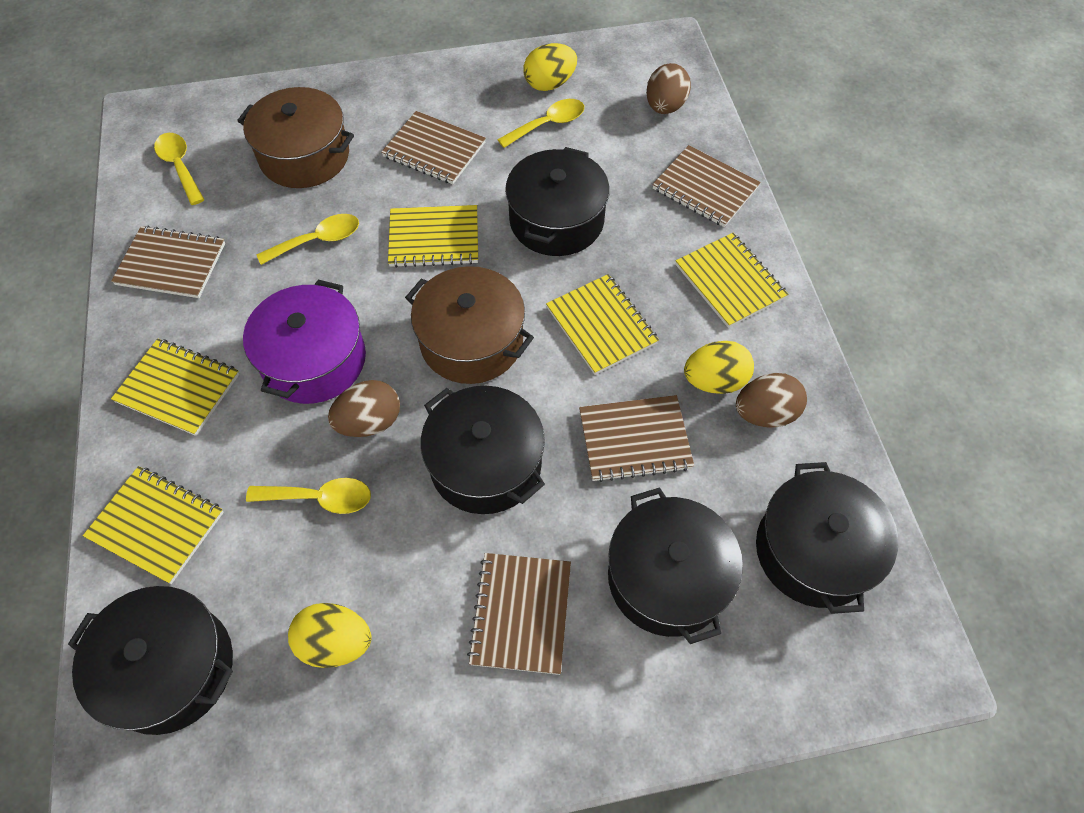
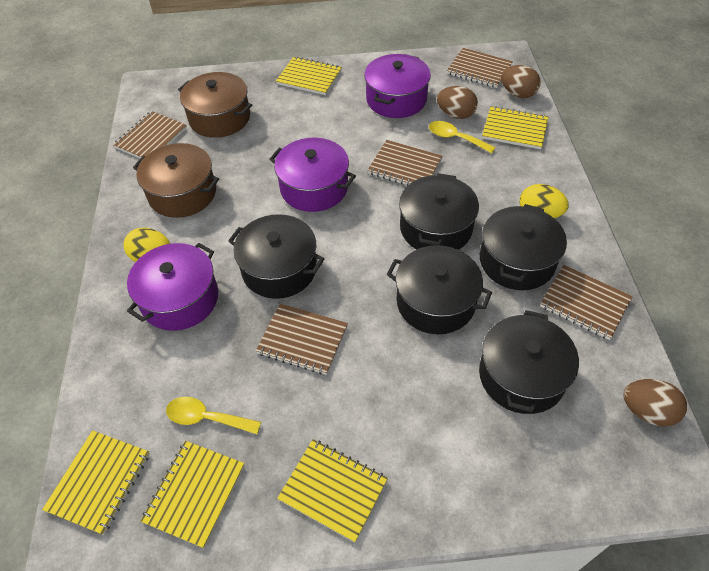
purple pot: 1 -> 3
yellow egg: 3 -> 2
yellow spoon: 4 -> 2

